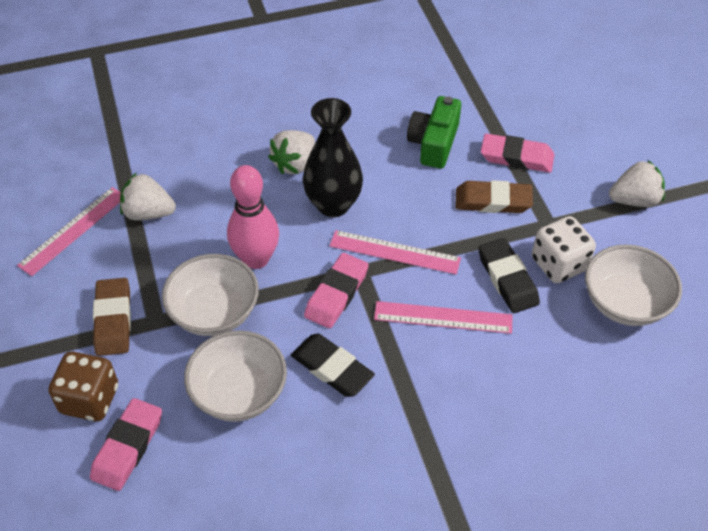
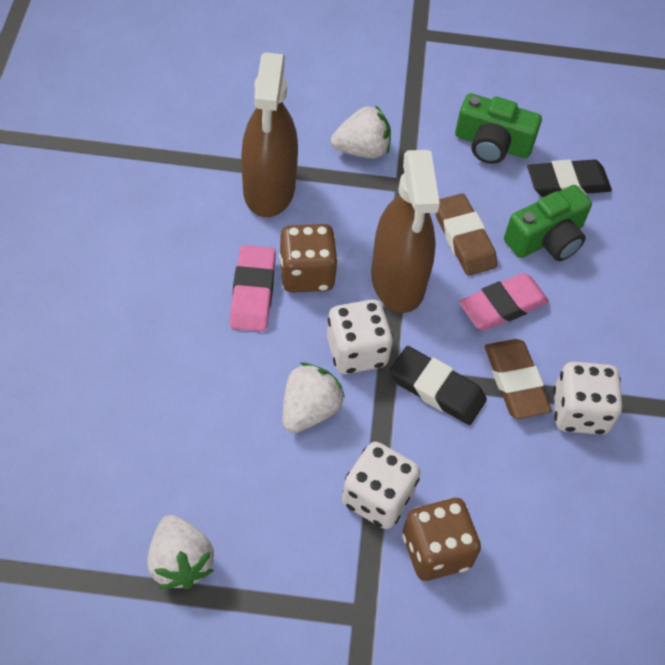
black vase: 1 -> 0
brown dice: 1 -> 2
brown spray bottle: 0 -> 2
green camera: 1 -> 2
pink bowling pin: 1 -> 0
pink eraser: 3 -> 2
pink ruler: 3 -> 0
white bowl: 3 -> 0
white dice: 1 -> 3

